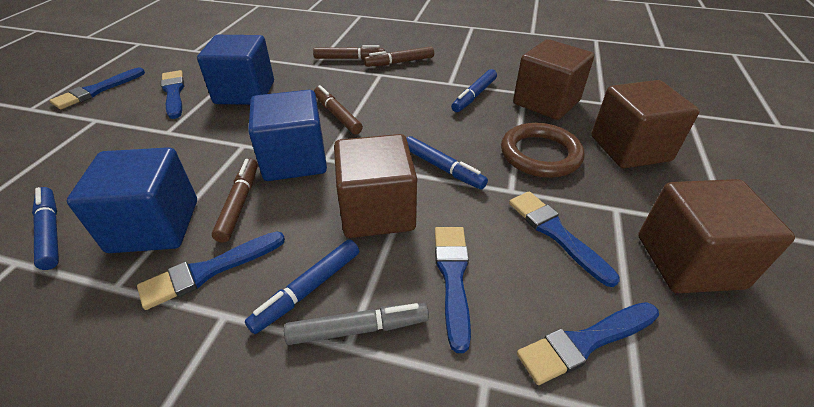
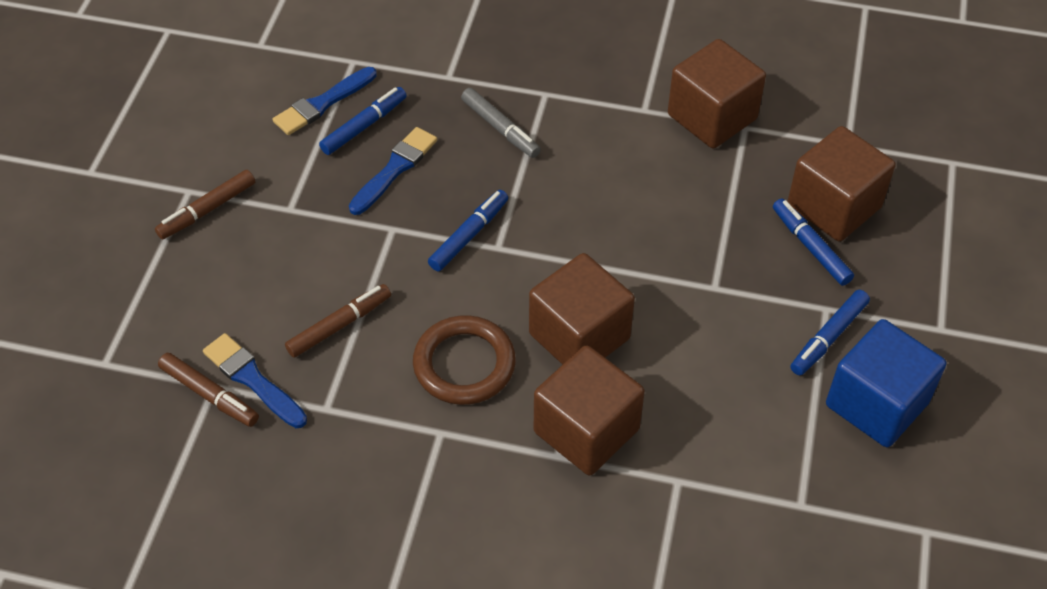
blue brush: 6 -> 3
blue cube: 3 -> 1
brown marker: 4 -> 3

